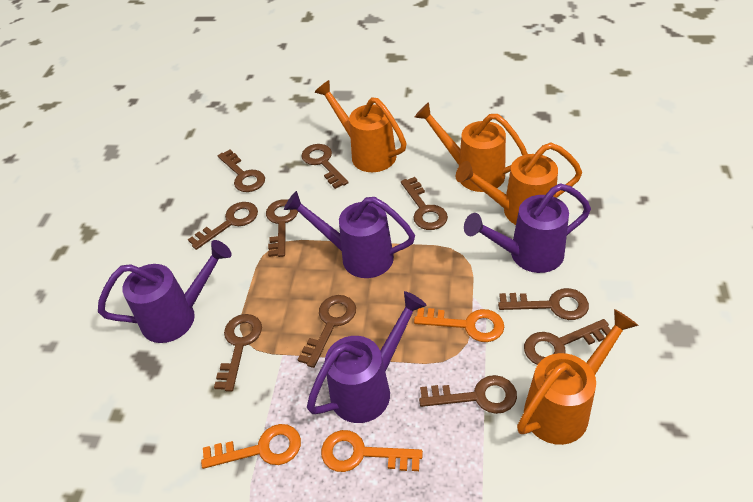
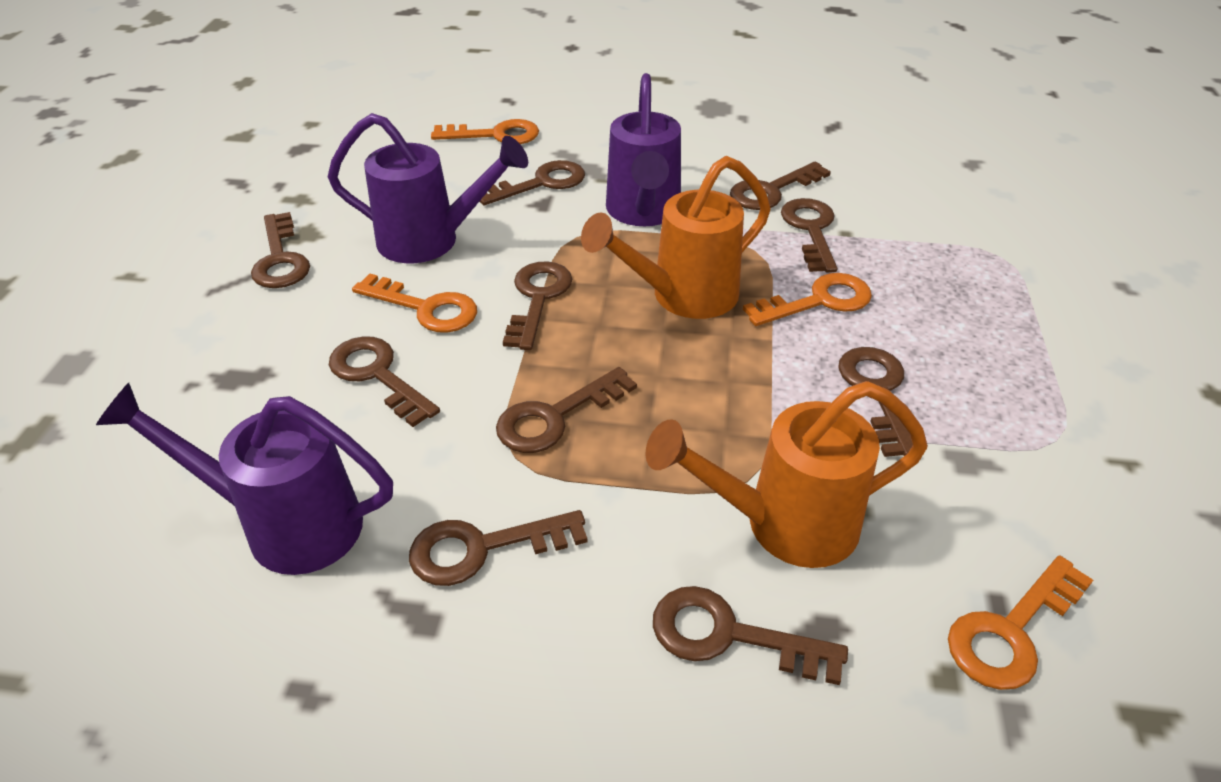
orange key: 3 -> 4
orange watering can: 4 -> 2
purple watering can: 4 -> 3

